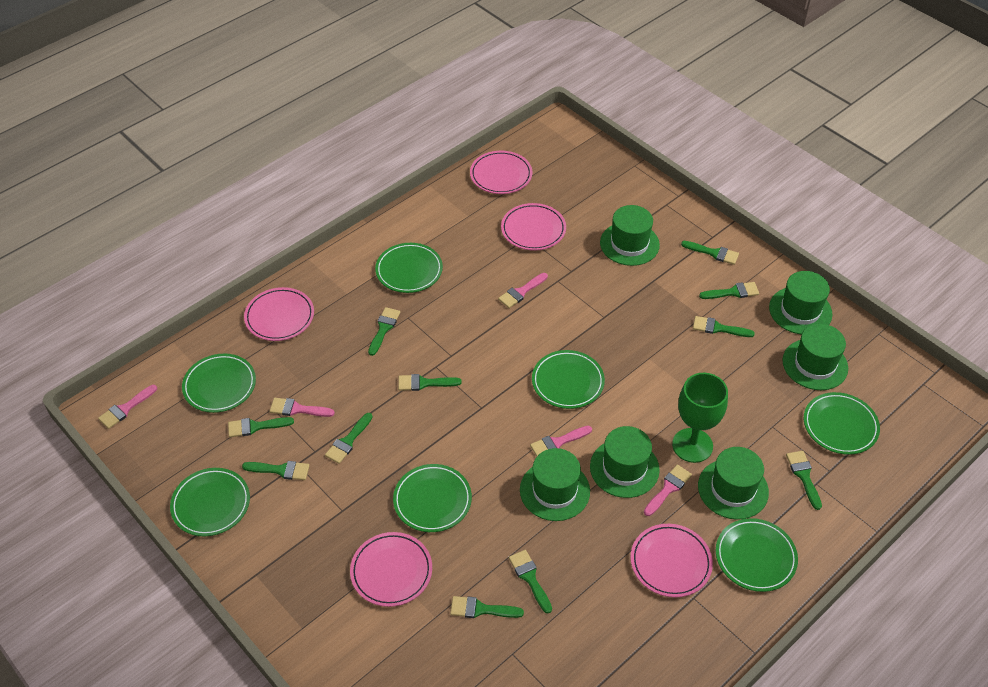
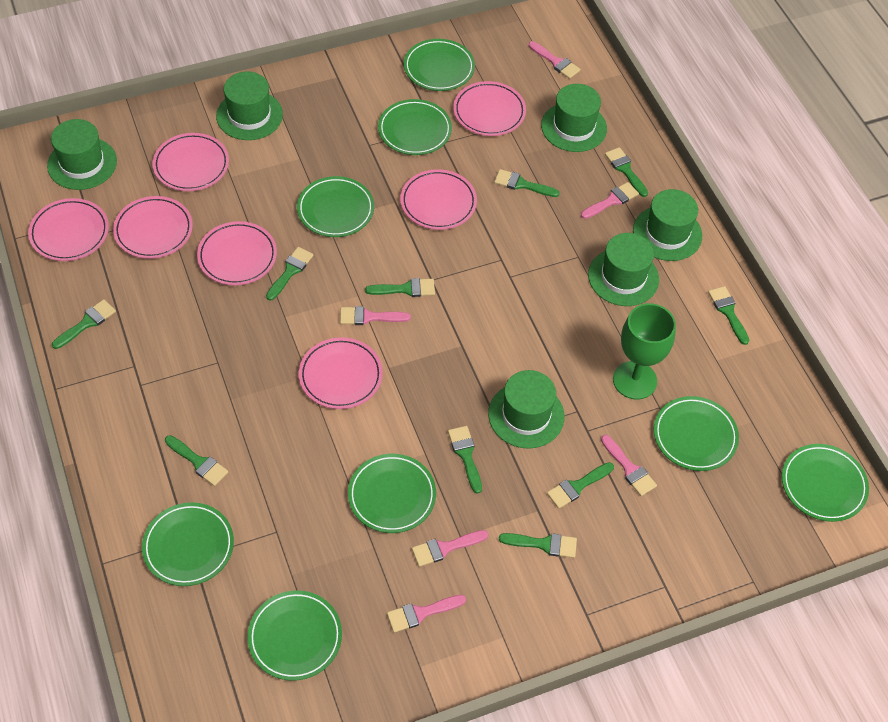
green brush: 11 -> 10
green plate: 7 -> 8
pink brush: 5 -> 6
pink plate: 5 -> 7

